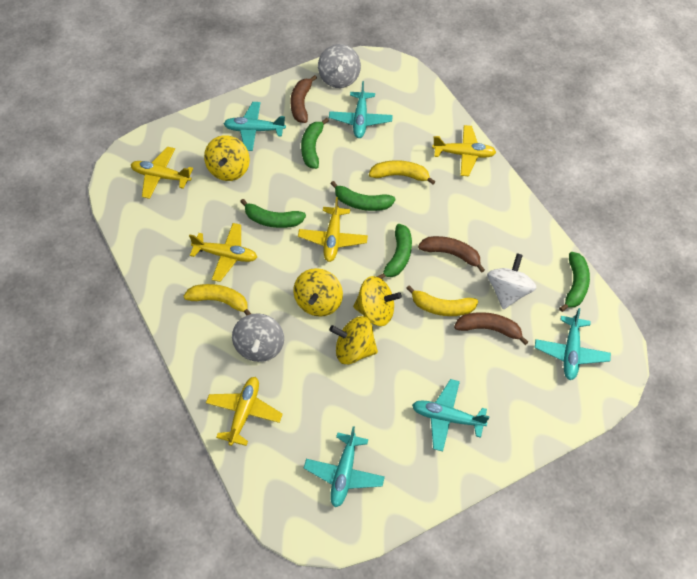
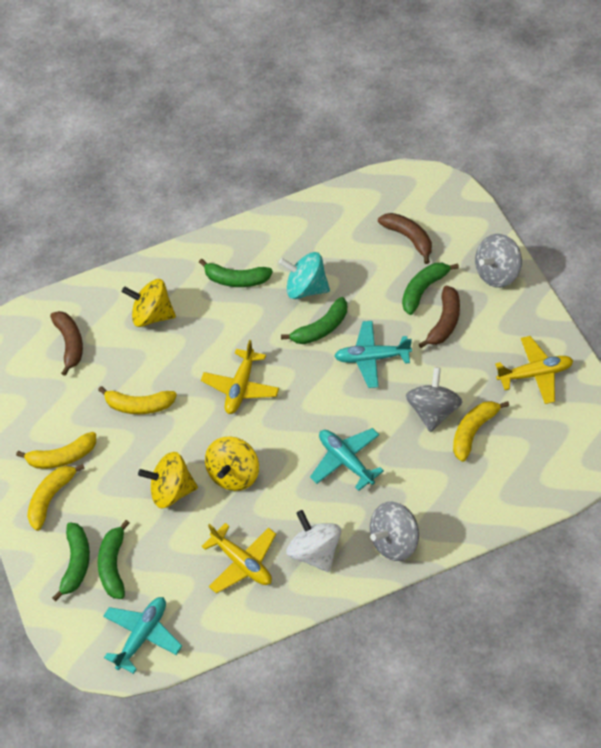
grey spinning top: 2 -> 3
turquoise plane: 5 -> 3
turquoise spinning top: 0 -> 1
yellow banana: 3 -> 4
yellow plane: 5 -> 3
yellow spinning top: 4 -> 3

